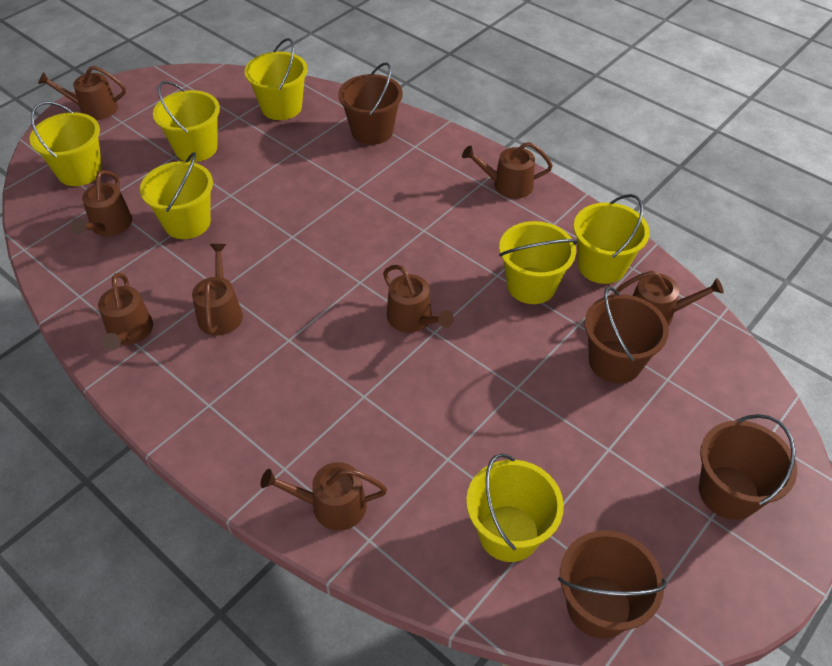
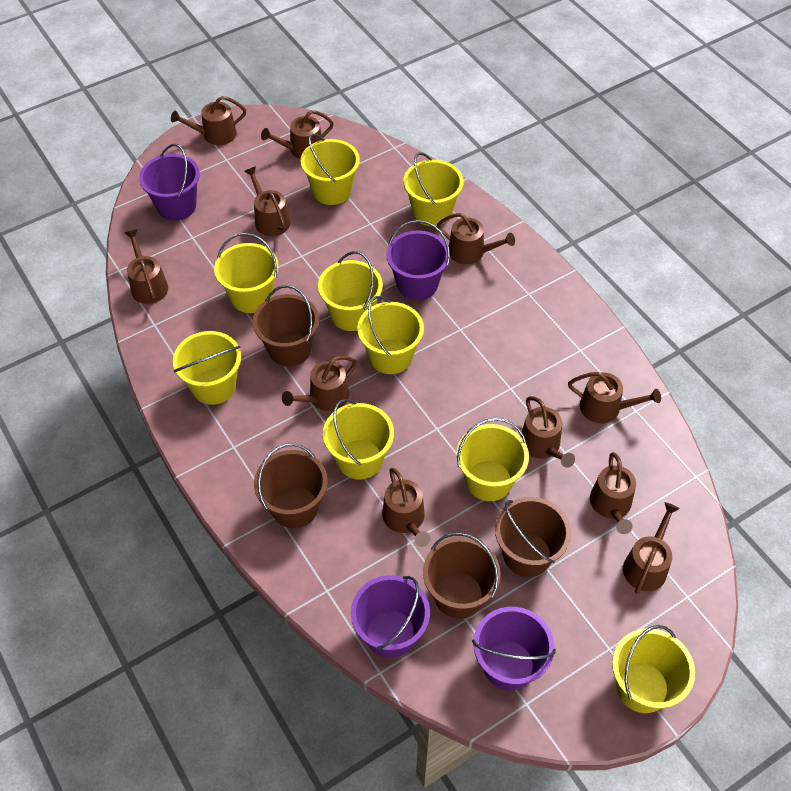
brown watering can: 8 -> 11
purple bucket: 0 -> 4
yellow bucket: 7 -> 9

